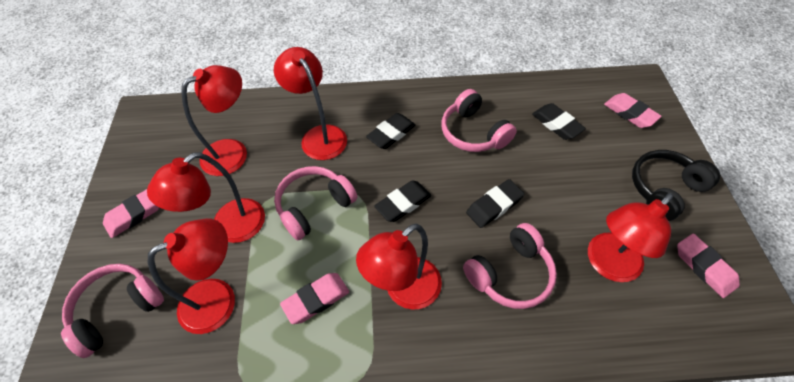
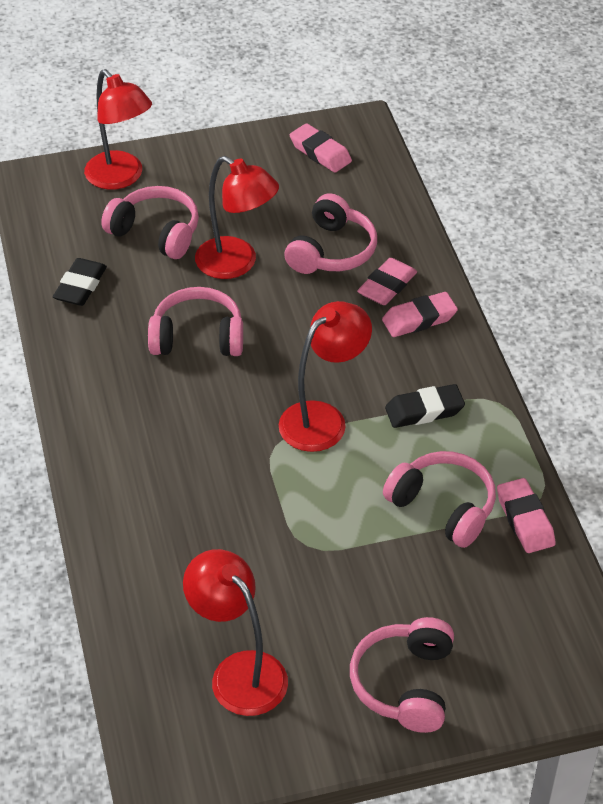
black eraser: 4 -> 2
black headphones: 1 -> 0
pink headphones: 4 -> 5
red lamp: 6 -> 4

